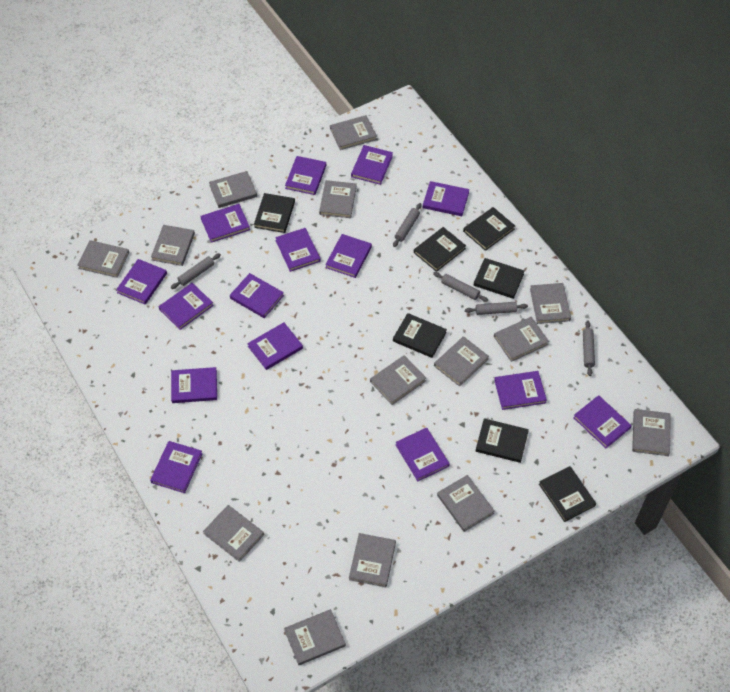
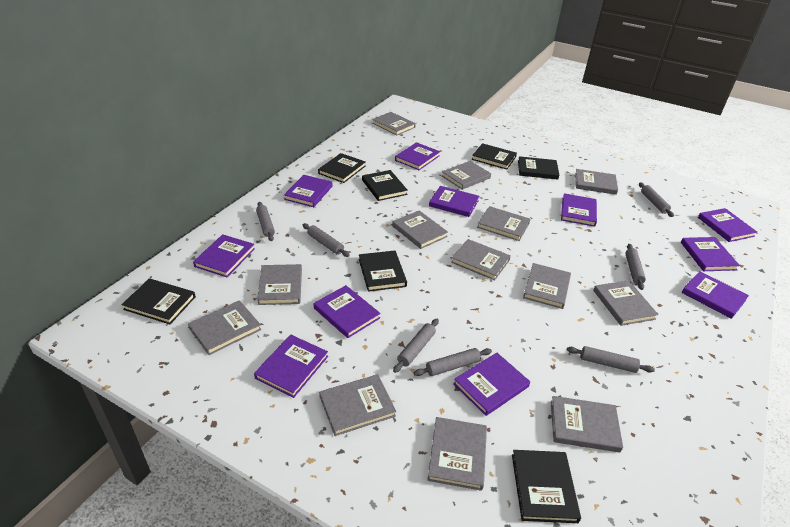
grey book: 14 -> 13
grey rolling pin: 5 -> 7
purple book: 15 -> 11

